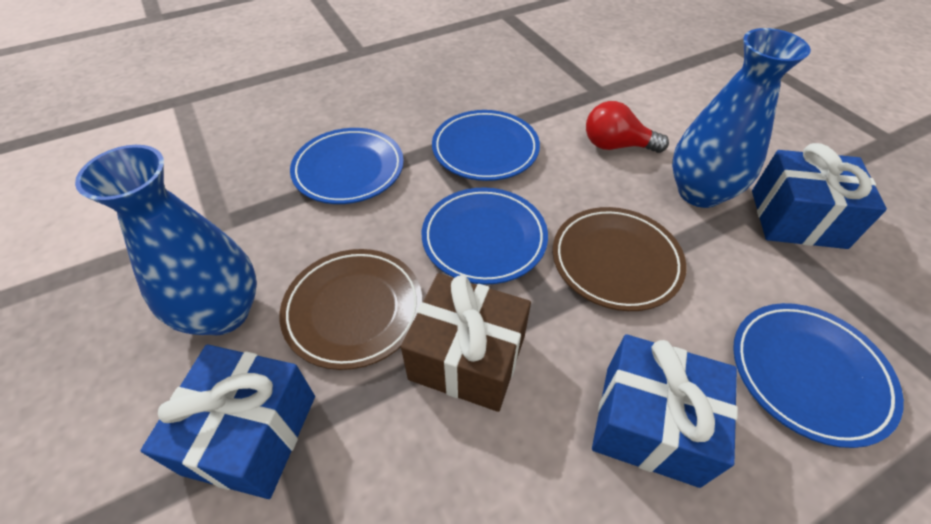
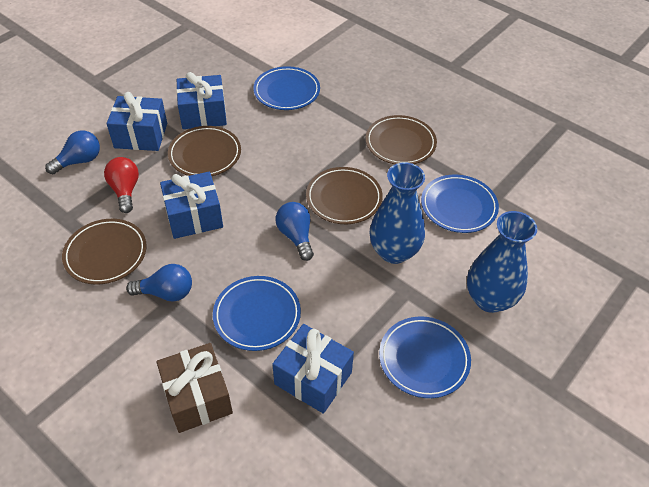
blue gift: 3 -> 4
blue light bulb: 0 -> 3
brown plate: 2 -> 4

